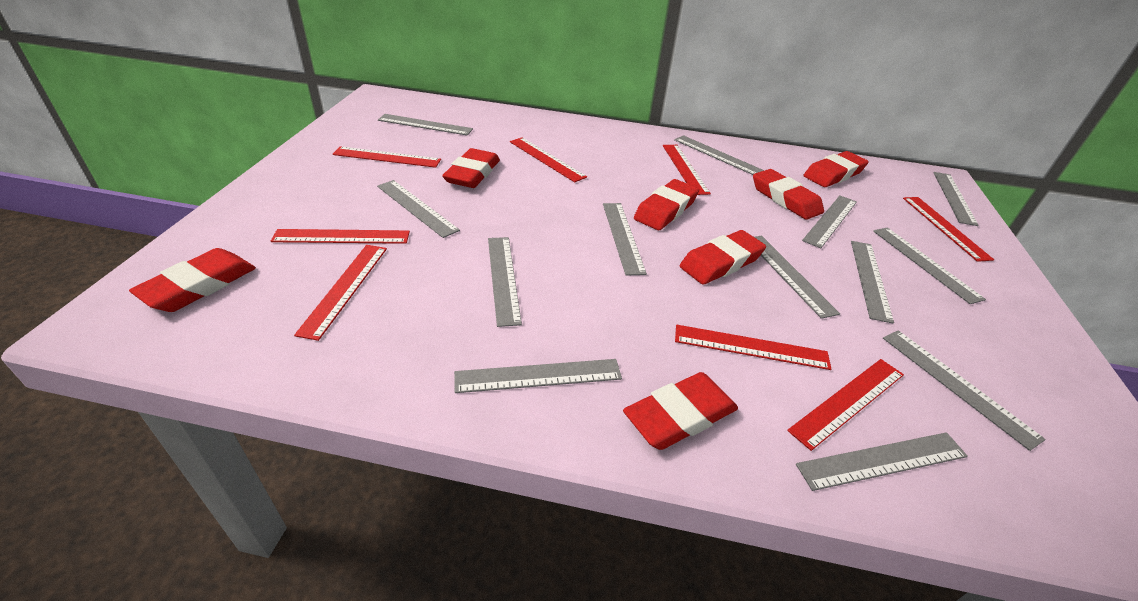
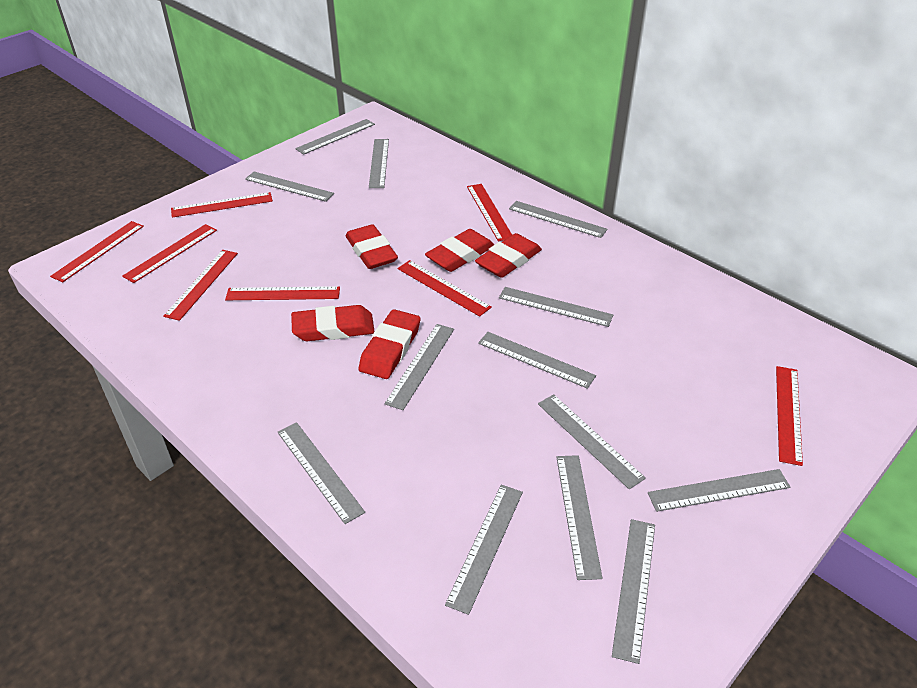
red eraser: 7 -> 5

